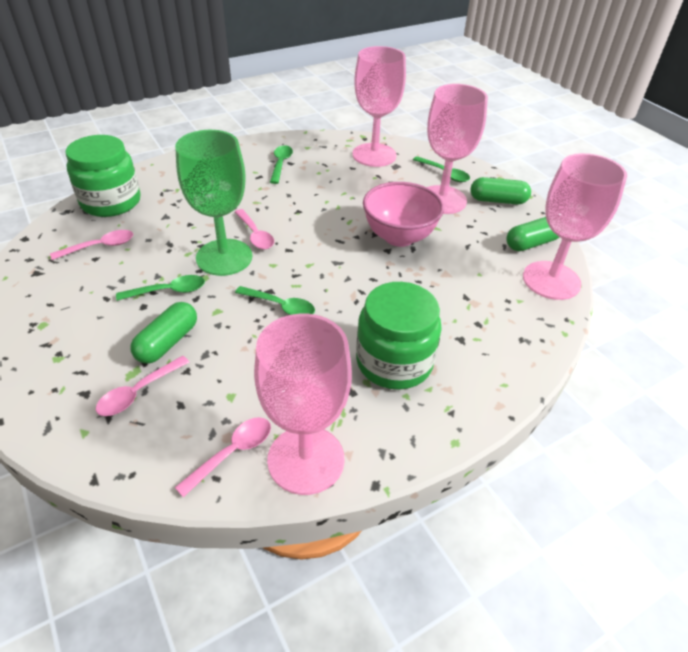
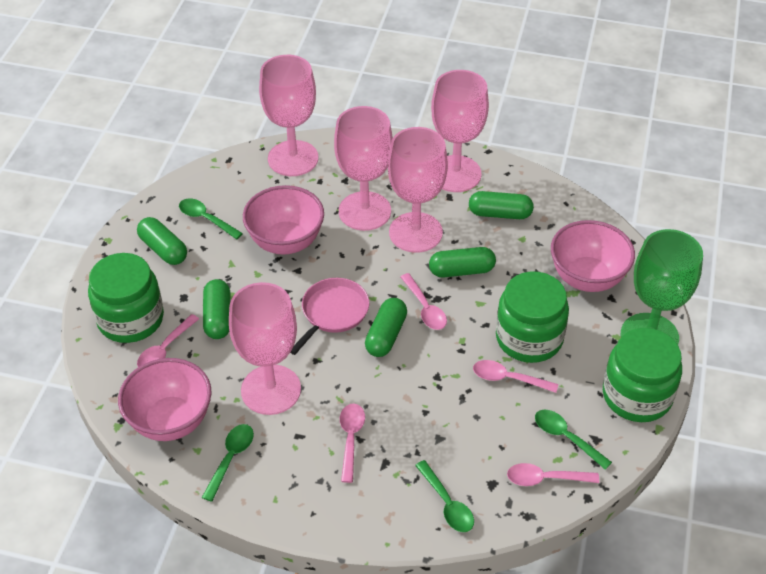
green capsule: 3 -> 5
green jar: 2 -> 3
pink bowl: 1 -> 3
pink goblet: 4 -> 5
pink pan: 0 -> 1
pink spoon: 4 -> 5

